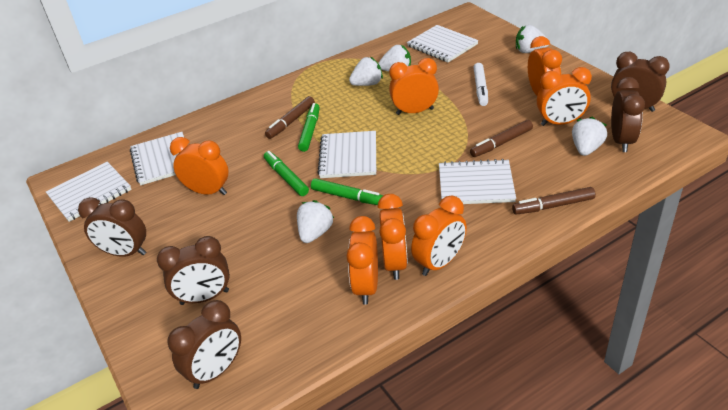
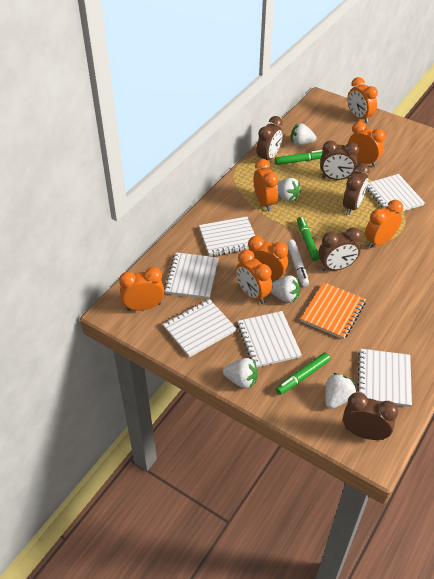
brown marker: 3 -> 0
orange notebook: 0 -> 1
white notebook: 5 -> 6

